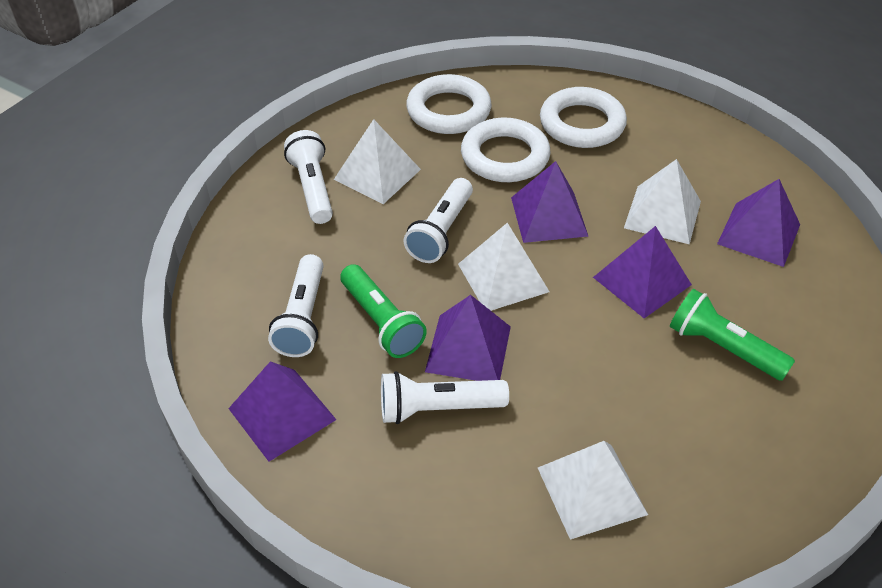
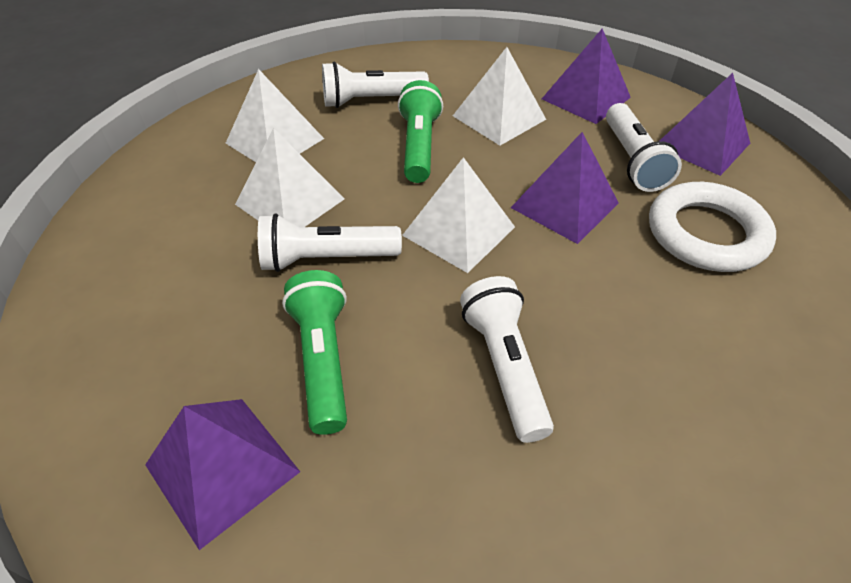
purple pyramid: 5 -> 4
white ring: 3 -> 1

